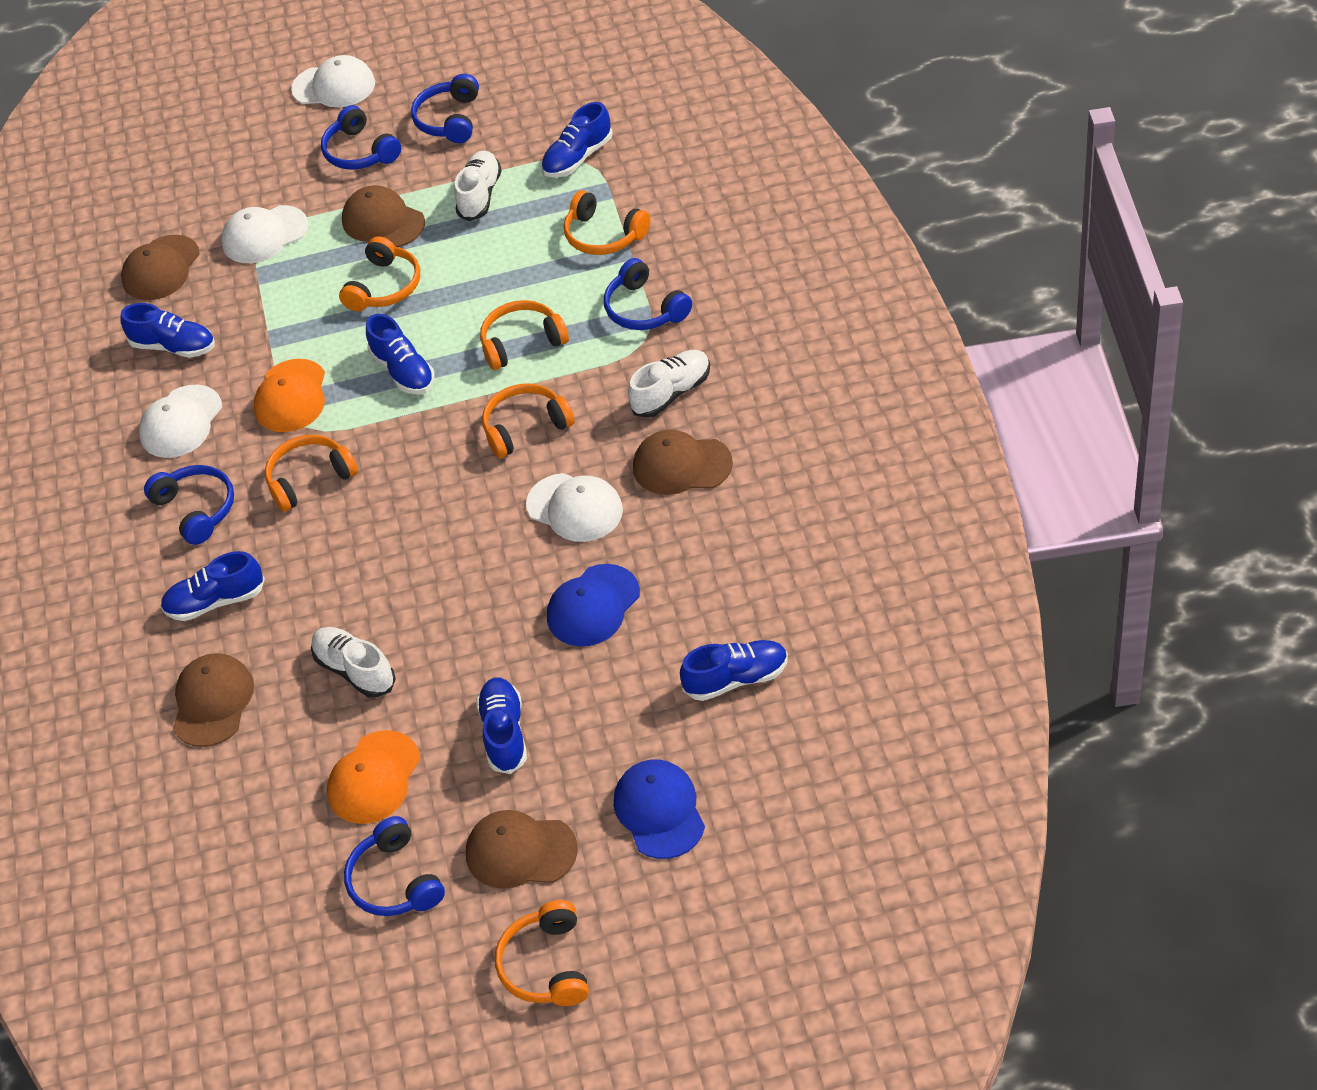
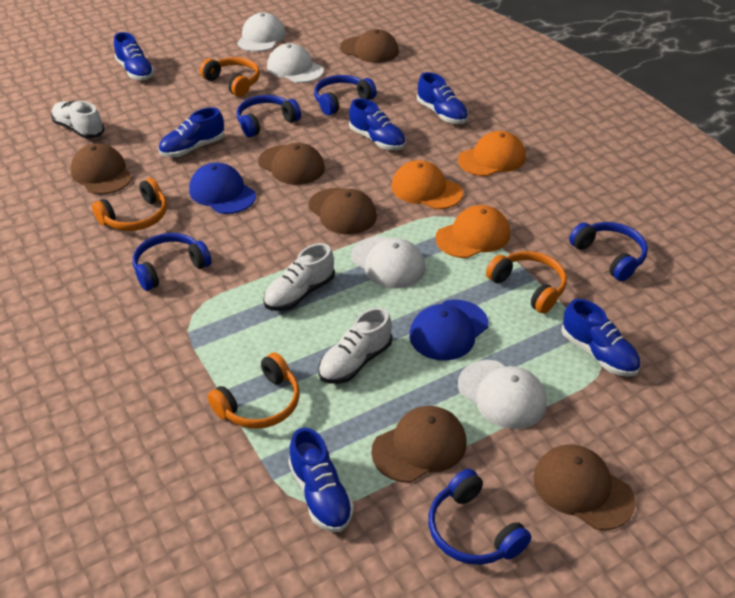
brown cap: 5 -> 6
orange cap: 2 -> 3
orange headphones: 6 -> 4

